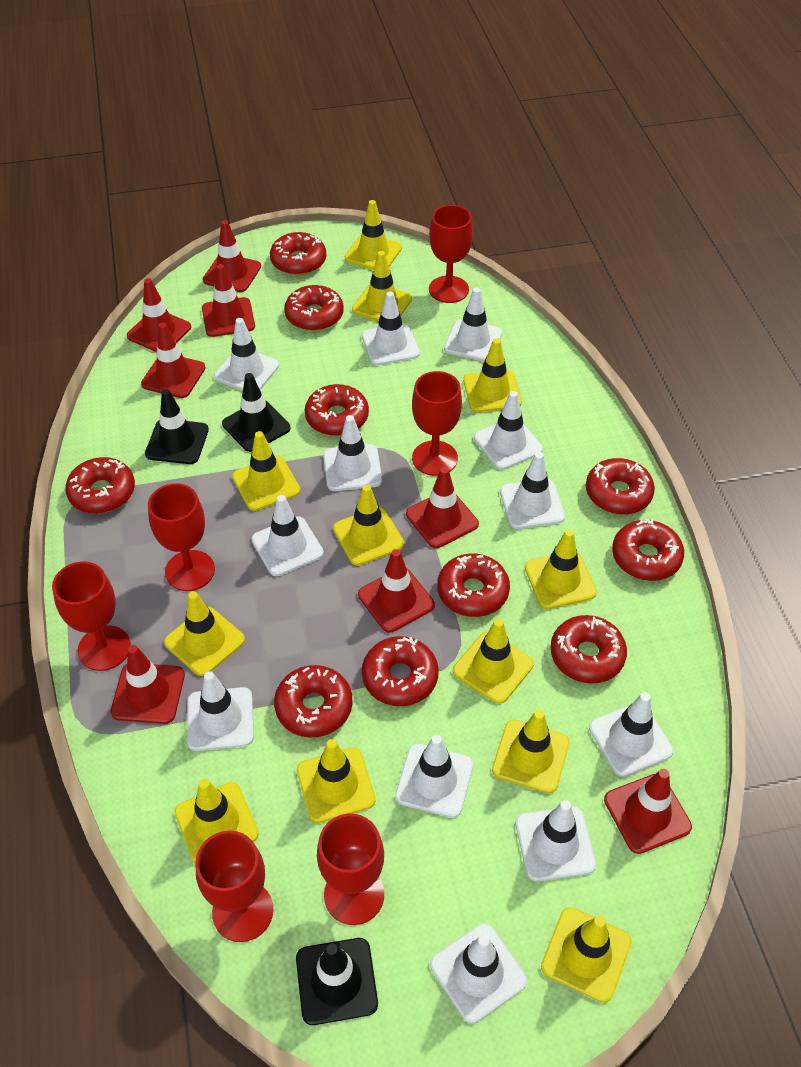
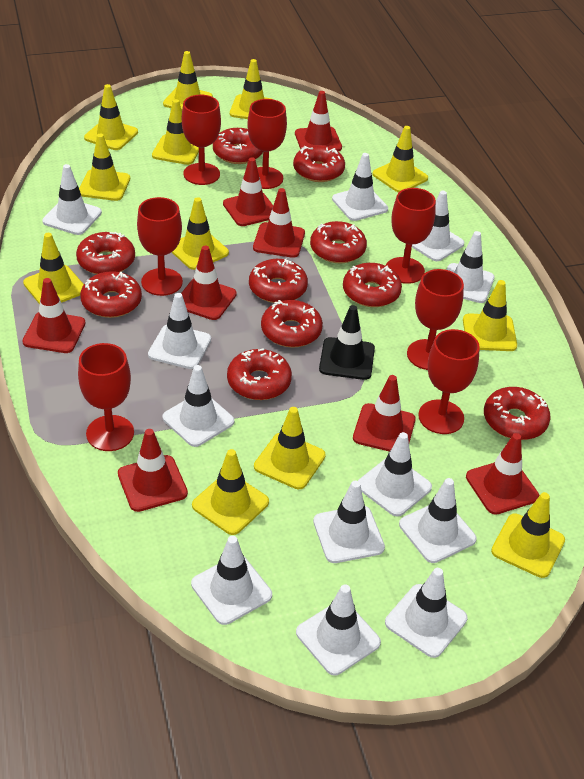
black traffic cone: 3 -> 1
red goblet: 6 -> 7

